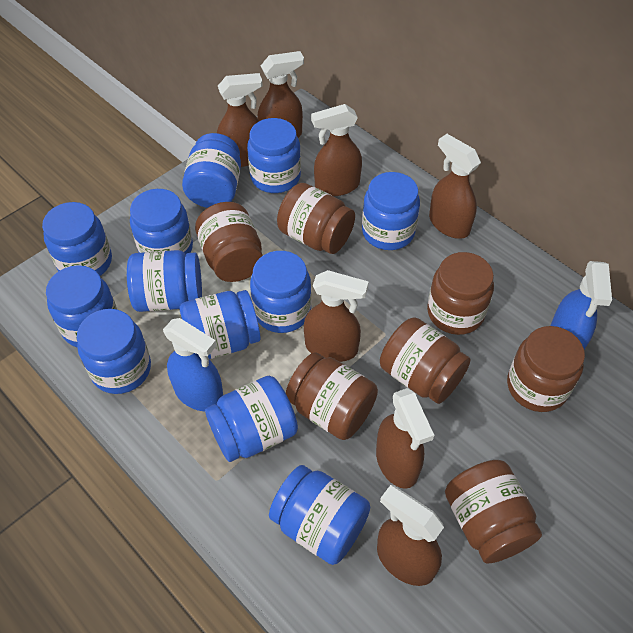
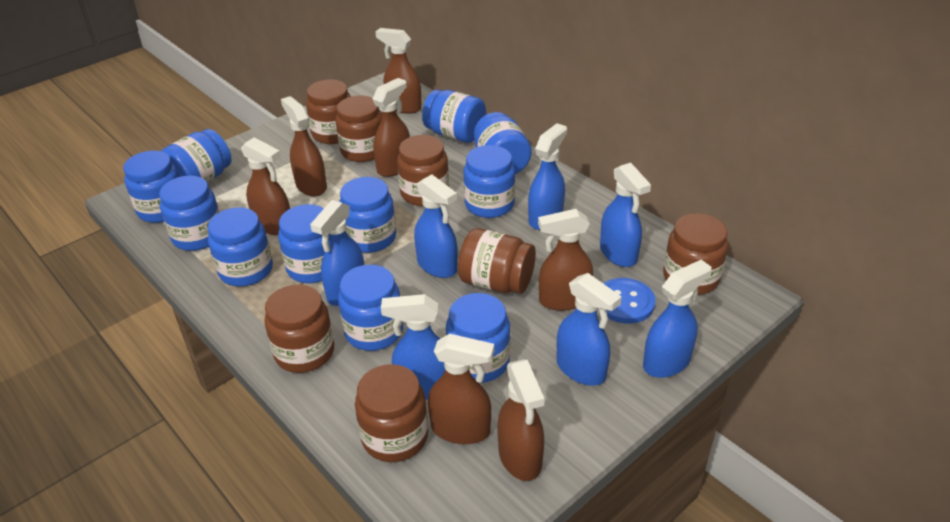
blue button: 0 -> 1
blue jar: 12 -> 11
blue spray bottle: 2 -> 7

